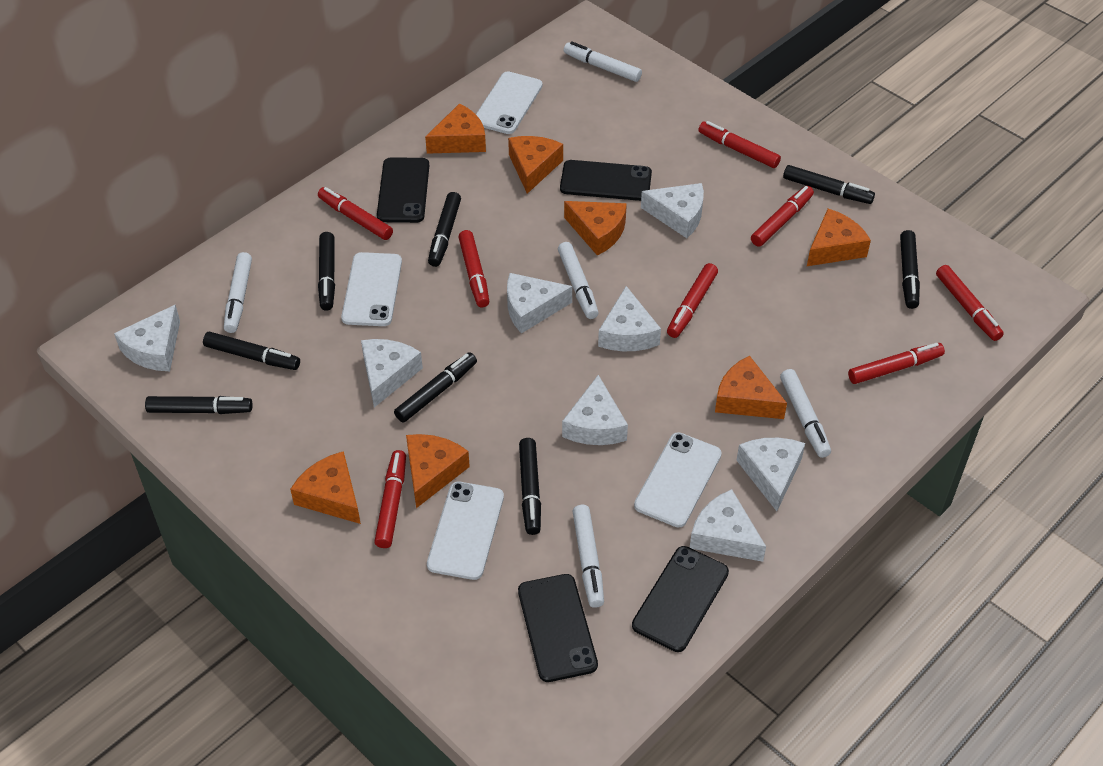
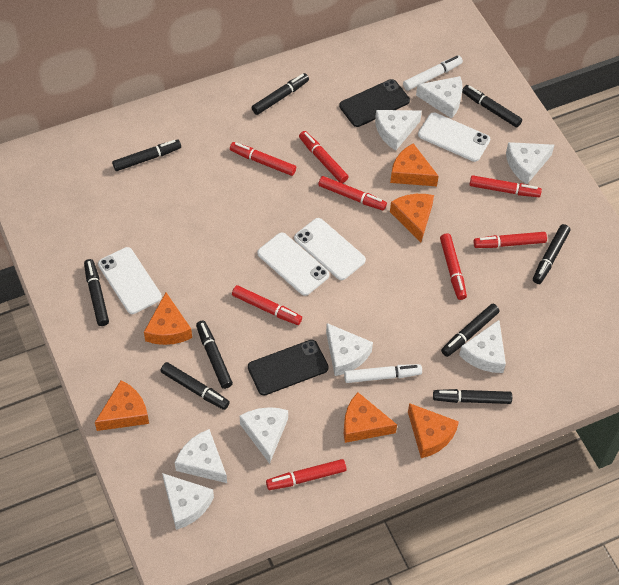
black marker: 8 -> 9
black phone: 4 -> 2
orange cheese: 7 -> 6
white marker: 5 -> 2

